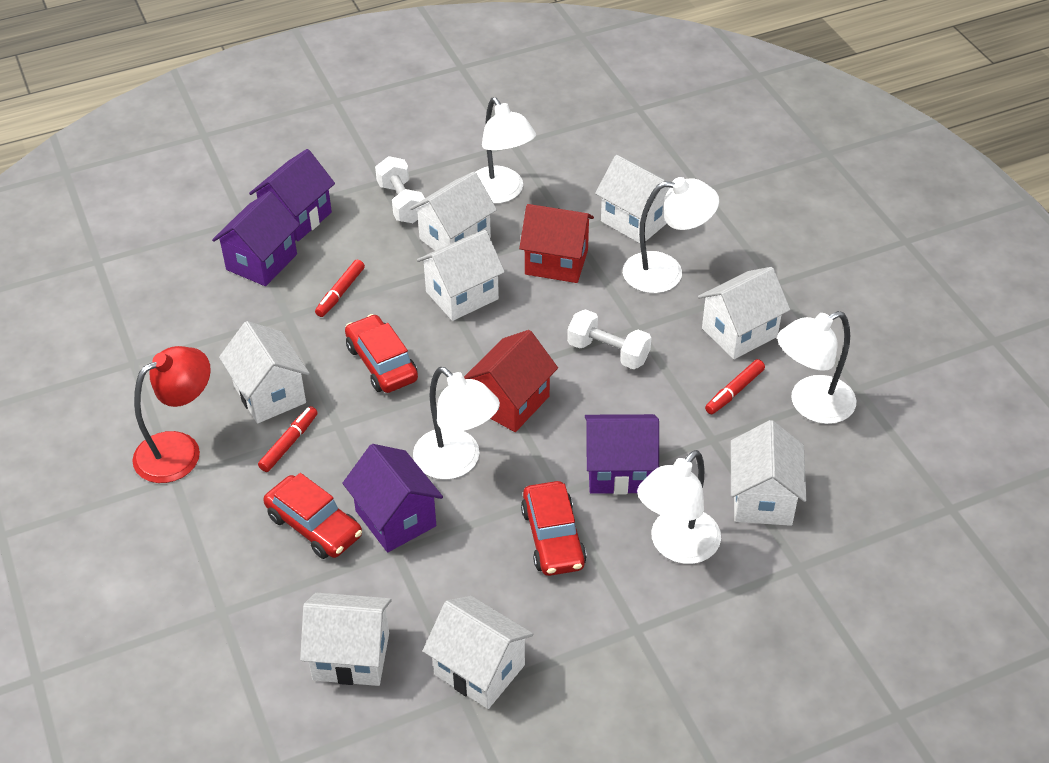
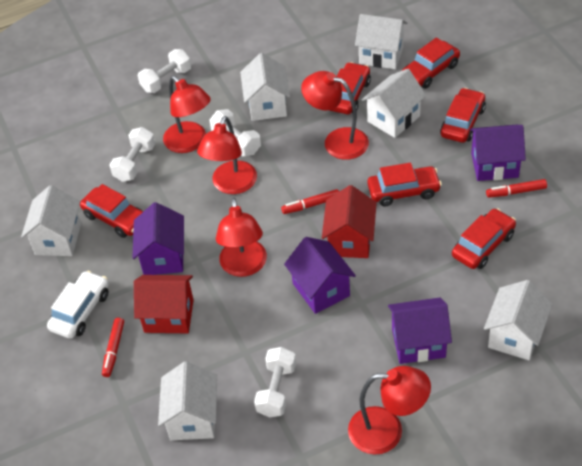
red car: 3 -> 6
red lamp: 1 -> 5
white car: 0 -> 1
white dumbbell: 2 -> 4
white house: 8 -> 6
white lamp: 5 -> 0

